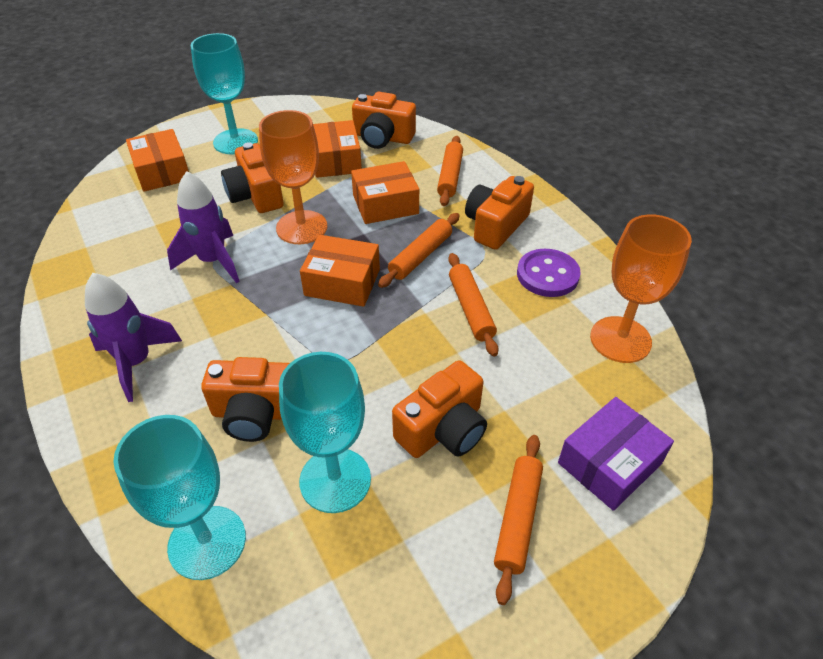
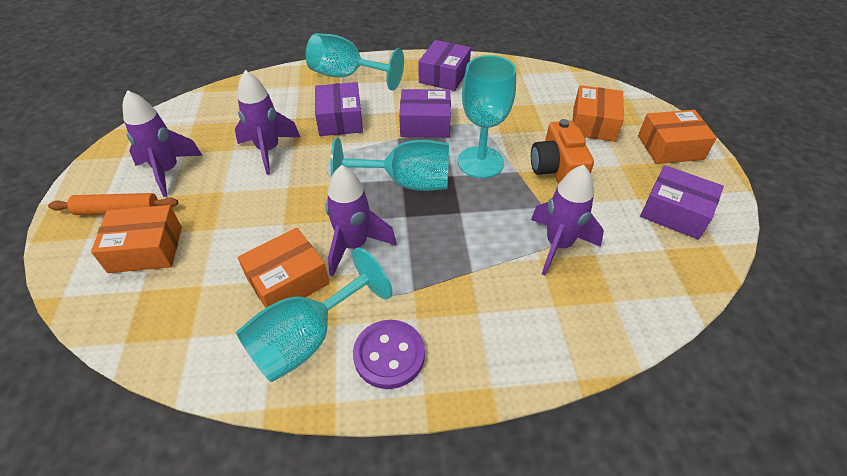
orange camera: 5 -> 1
orange goblet: 2 -> 0
orange rolling pin: 4 -> 1
purple box: 1 -> 4
purple rocket: 2 -> 4
turquoise goblet: 3 -> 4

